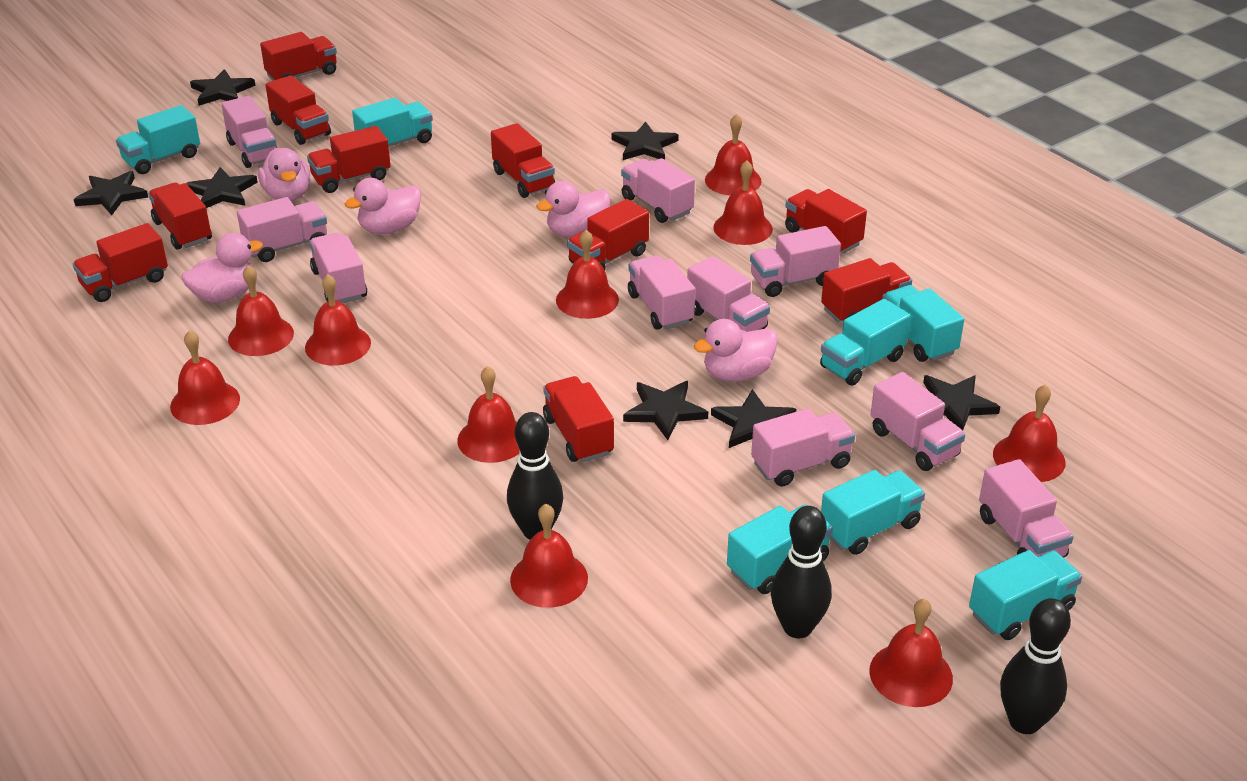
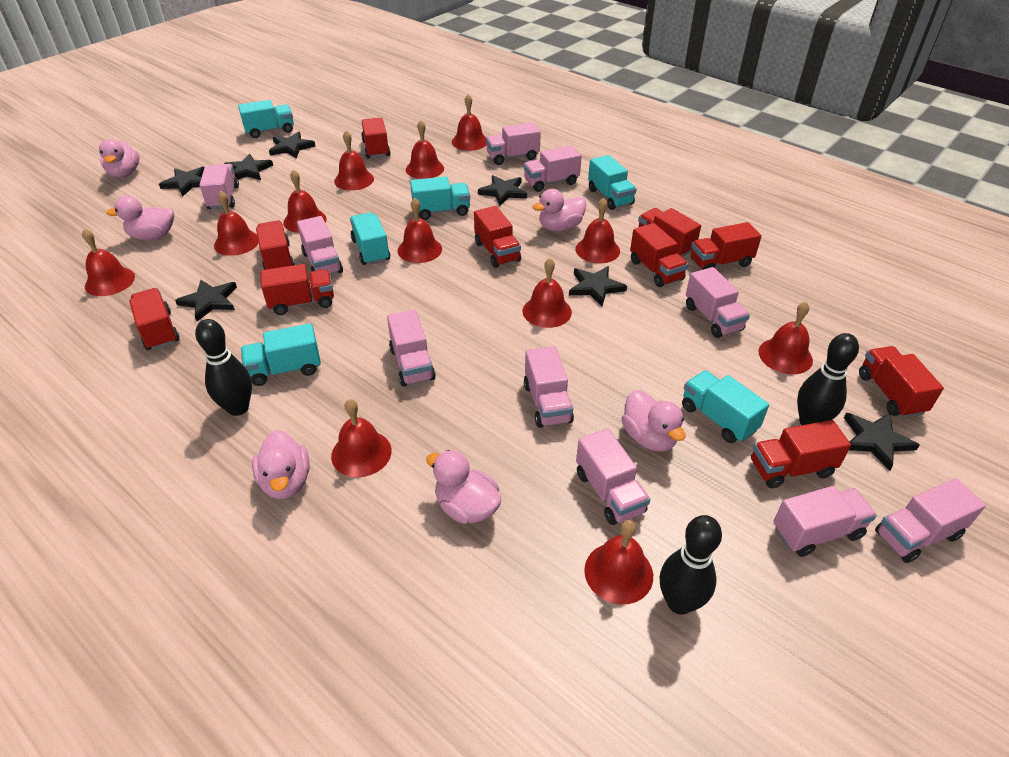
pink duck: 5 -> 6
red bell: 10 -> 12
turquoise truck: 7 -> 6

